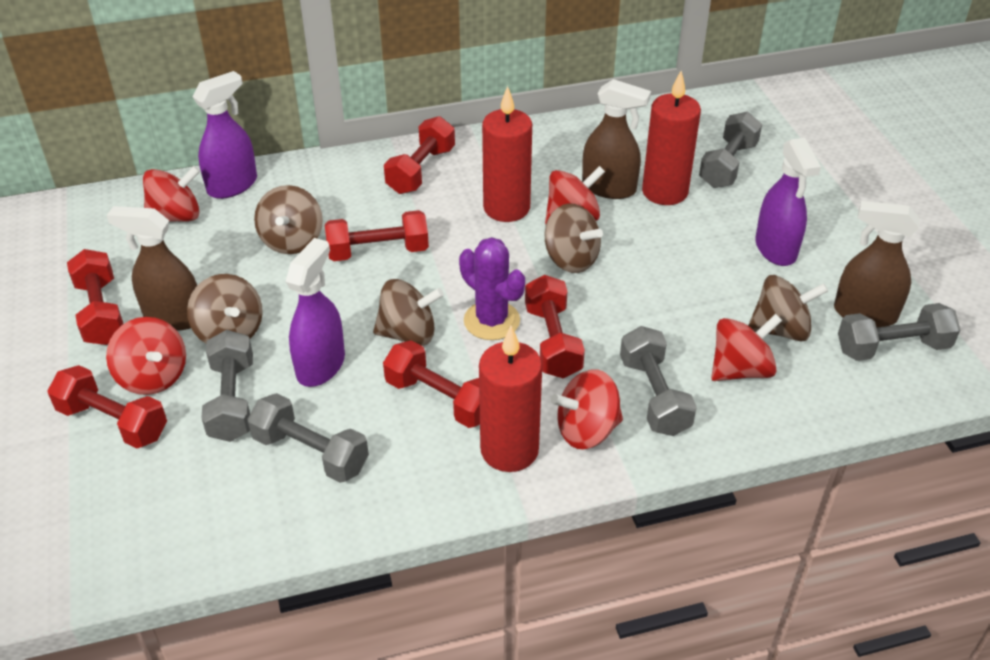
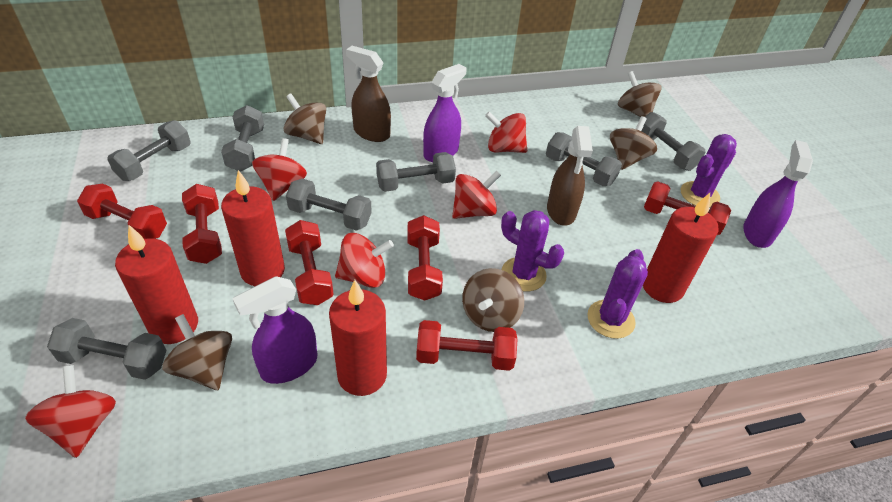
brown spray bottle: 3 -> 2
grey dumbbell: 5 -> 7
purple cactus: 1 -> 3
red candle: 3 -> 4

